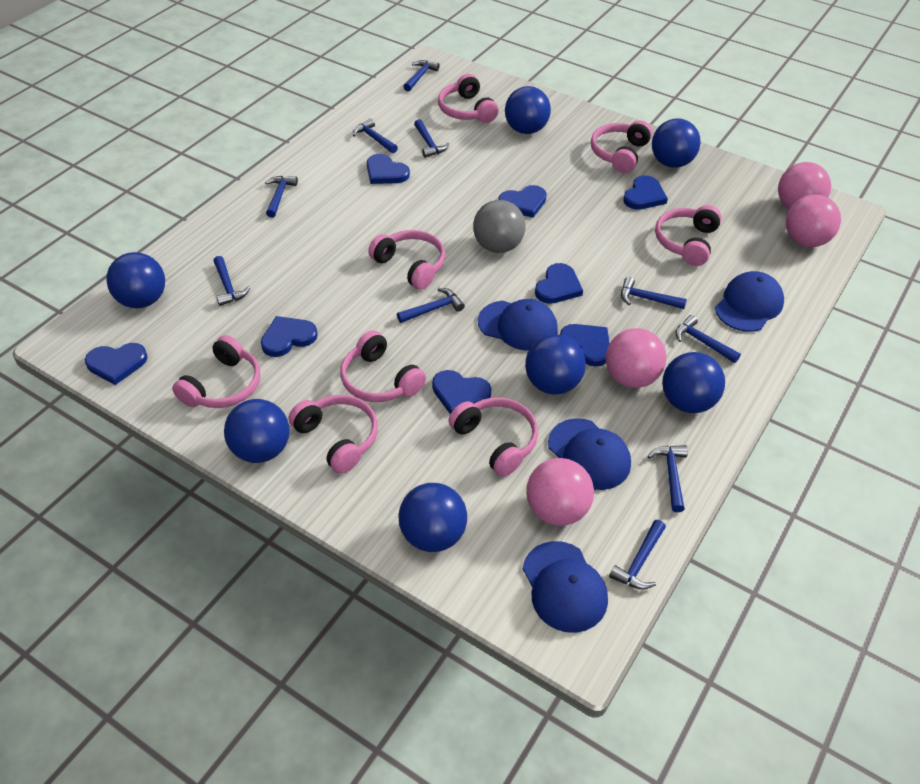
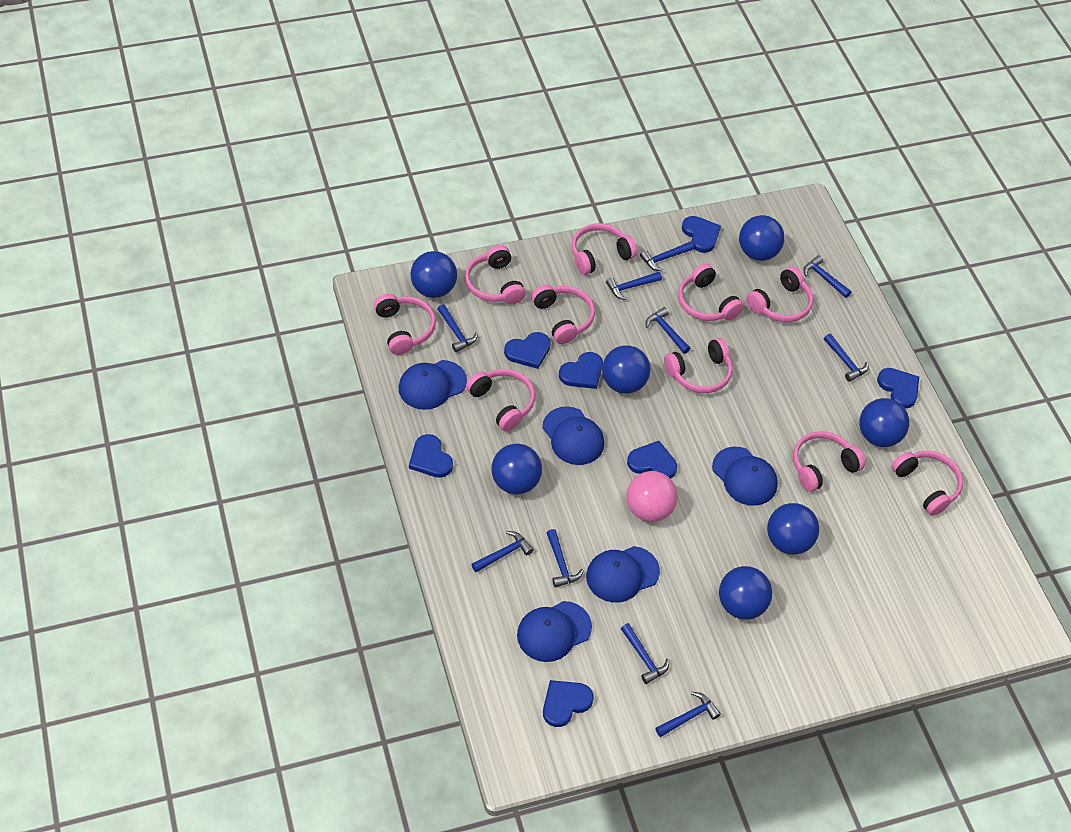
blue cap: 4 -> 5
blue heart: 8 -> 7
grey ball: 1 -> 0
pink ball: 4 -> 1
pink headphones: 8 -> 10

